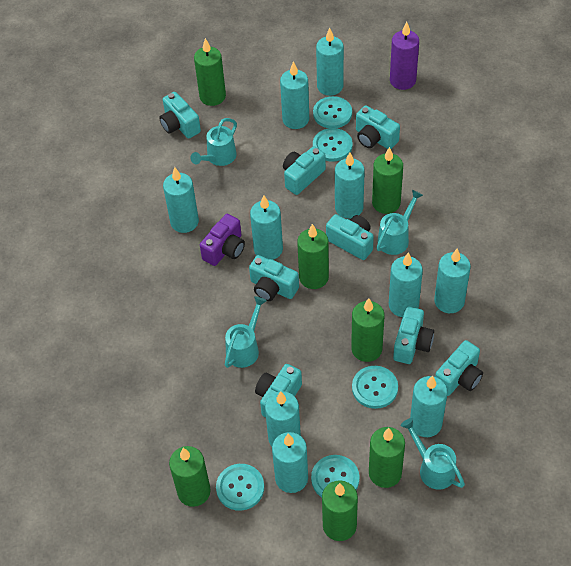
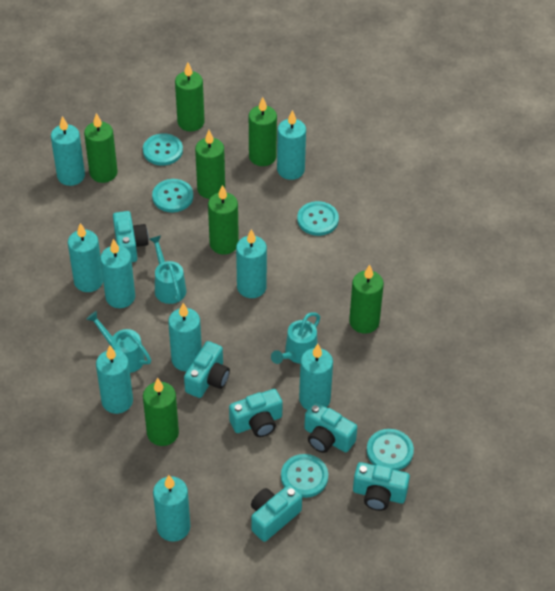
purple camera: 1 -> 0
purple candle: 1 -> 0
turquoise camera: 8 -> 6
turquoise candle: 10 -> 9
turquoise watering can: 4 -> 3

